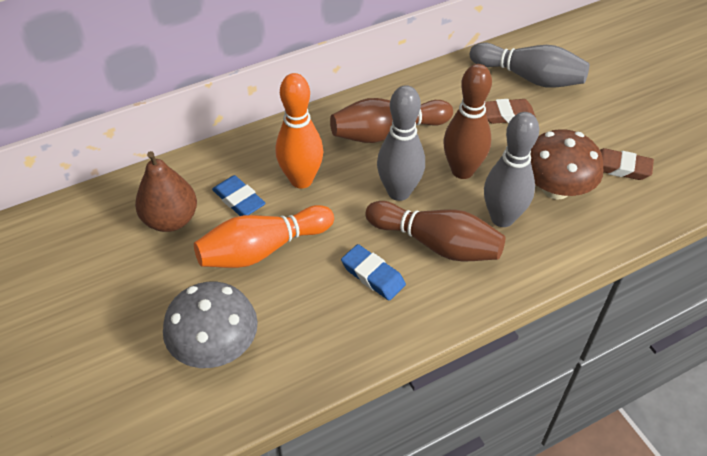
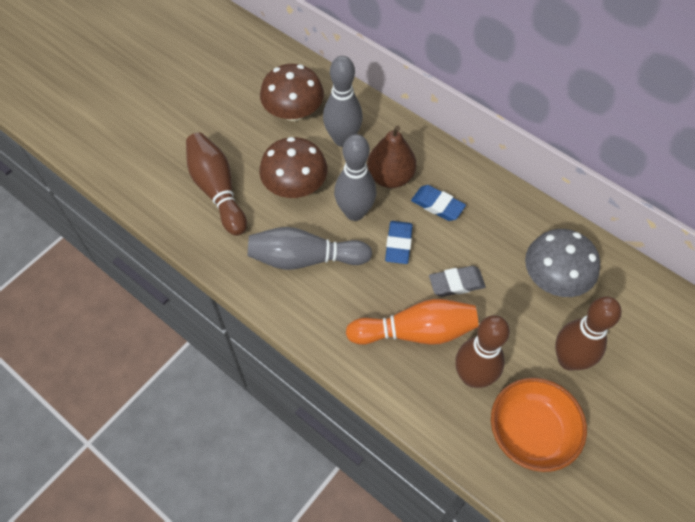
brown eraser: 2 -> 0
brown mushroom: 1 -> 2
grey eraser: 0 -> 1
orange bowl: 0 -> 1
orange bowling pin: 2 -> 1

